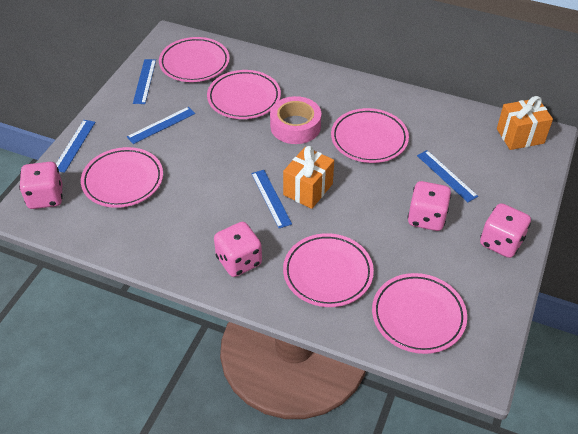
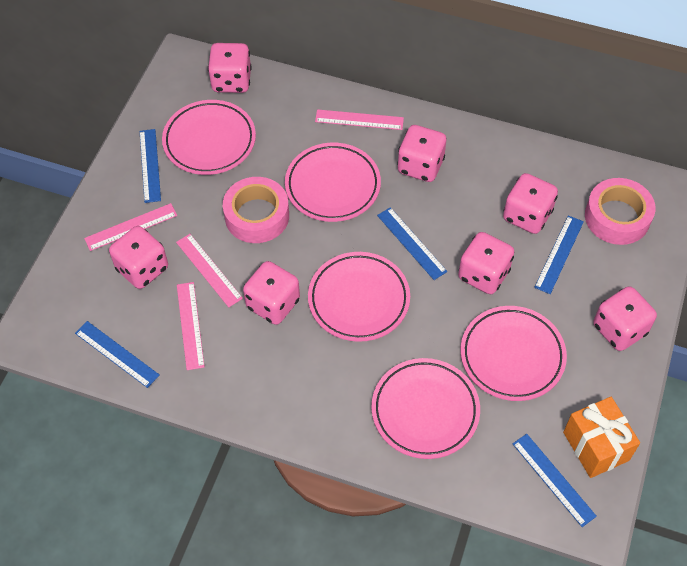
orange gift: 2 -> 1
pink dice: 4 -> 7
pink plate: 6 -> 5
pink ruler: 0 -> 4
pink tape: 1 -> 2

